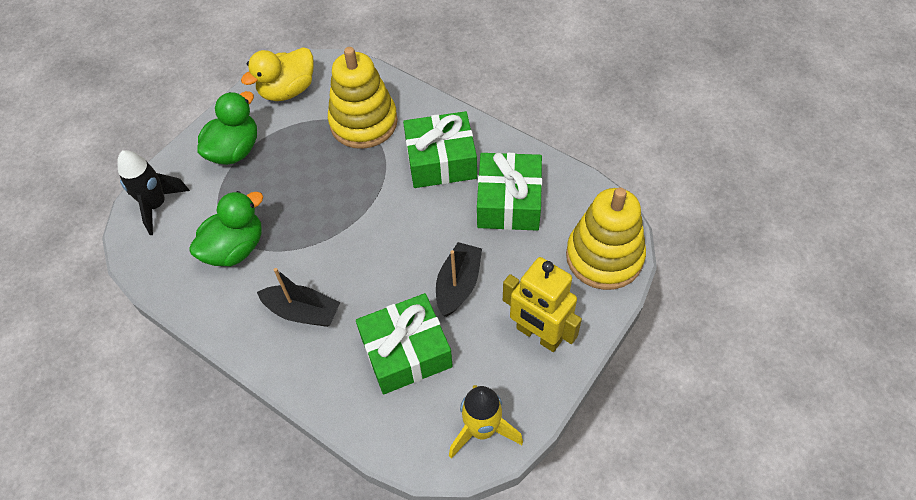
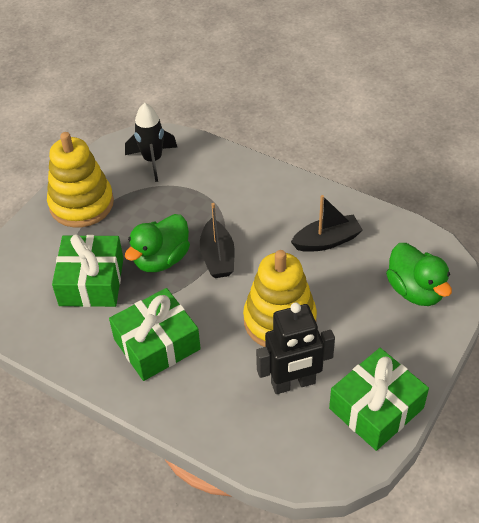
black robot: 0 -> 1
yellow duck: 1 -> 0
yellow robot: 1 -> 0
yellow rocket: 1 -> 0

